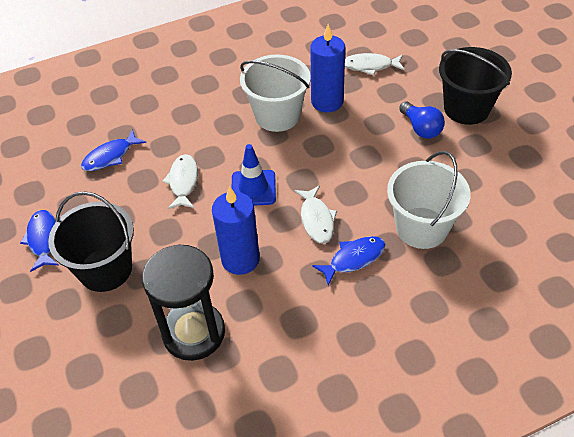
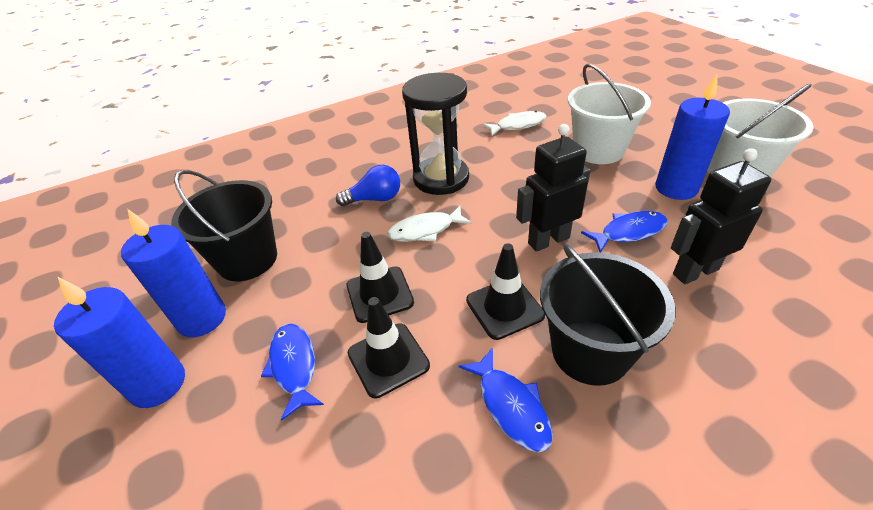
black robot: 0 -> 2
black traffic cone: 0 -> 3
blue candle: 2 -> 3
blue traffic cone: 1 -> 0
white fish: 3 -> 2

